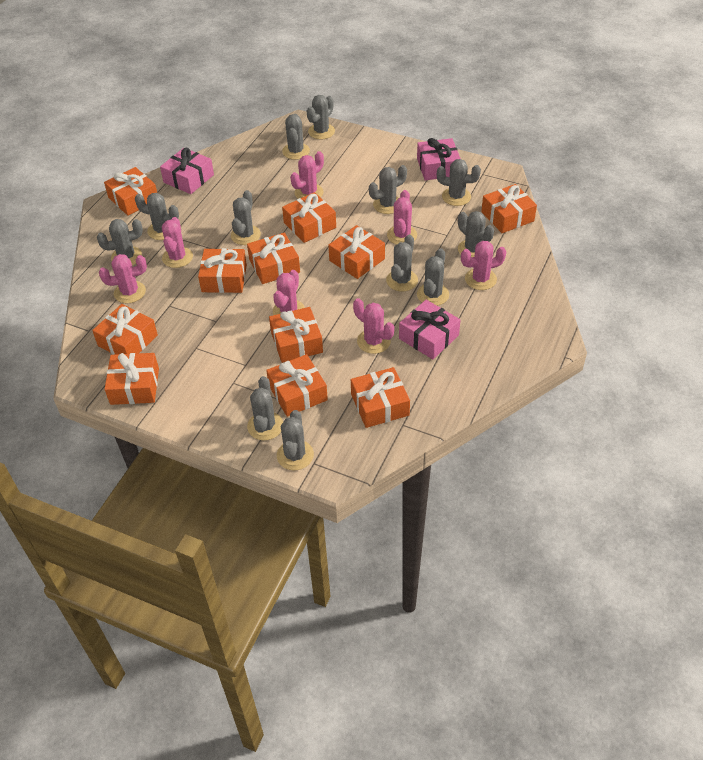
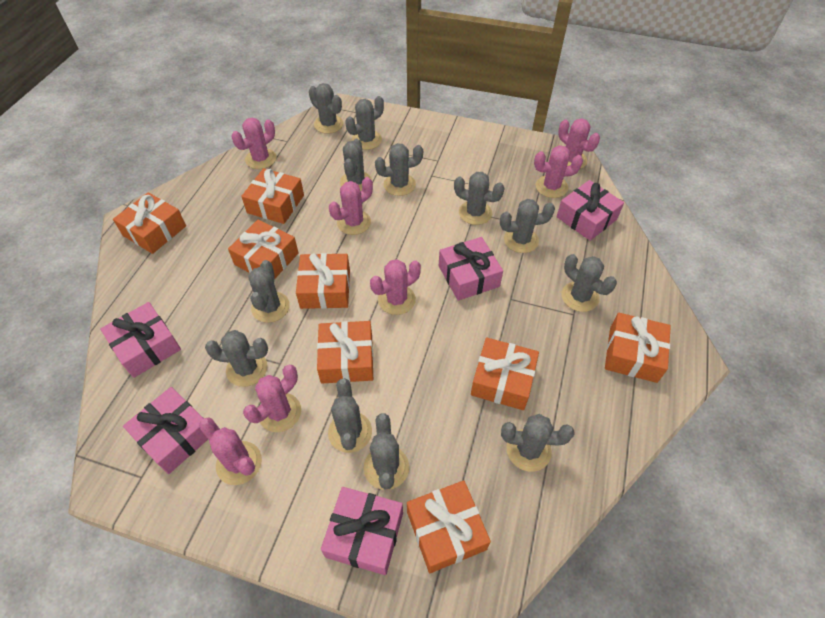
orange gift: 11 -> 8
pink gift: 3 -> 5

